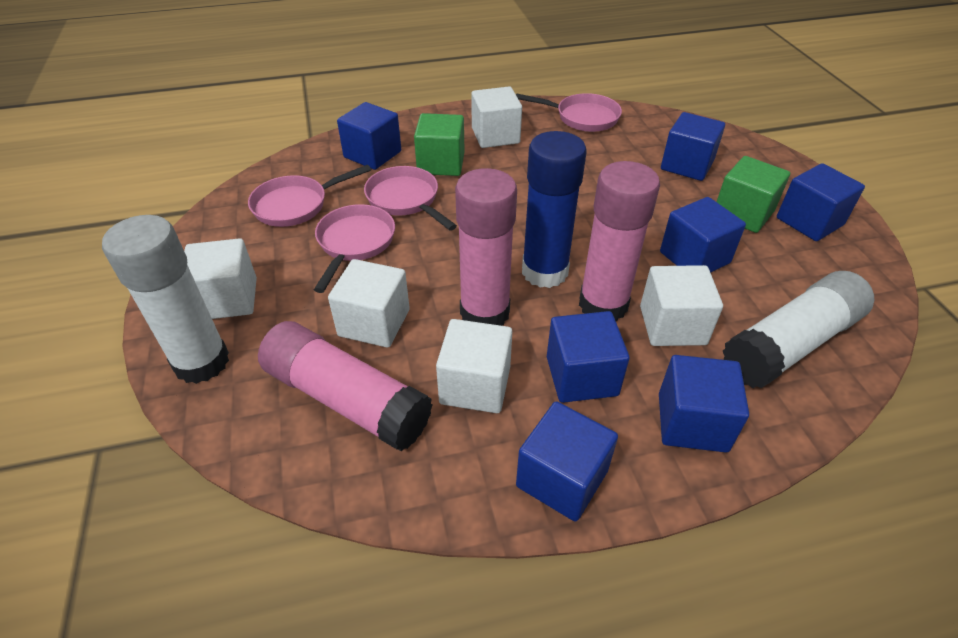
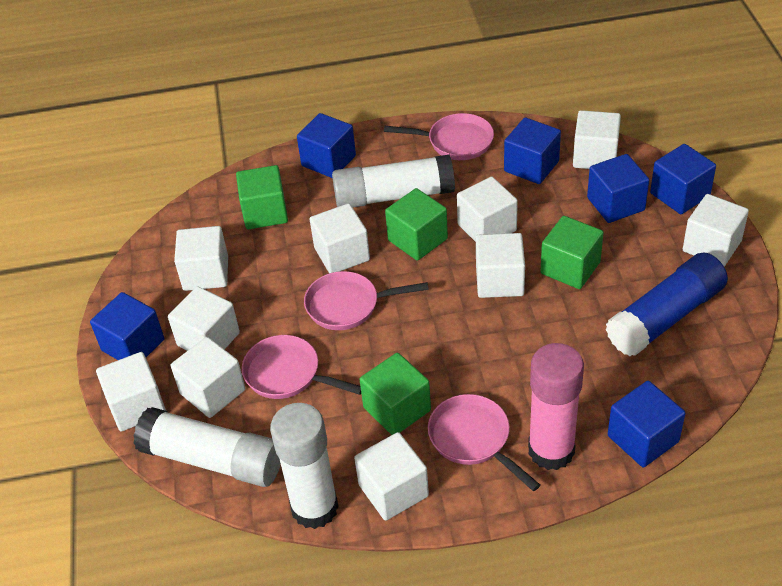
blue cube: 7 -> 6
green cube: 2 -> 4
pink glue stick: 3 -> 1
white cube: 5 -> 10
white glue stick: 2 -> 3

